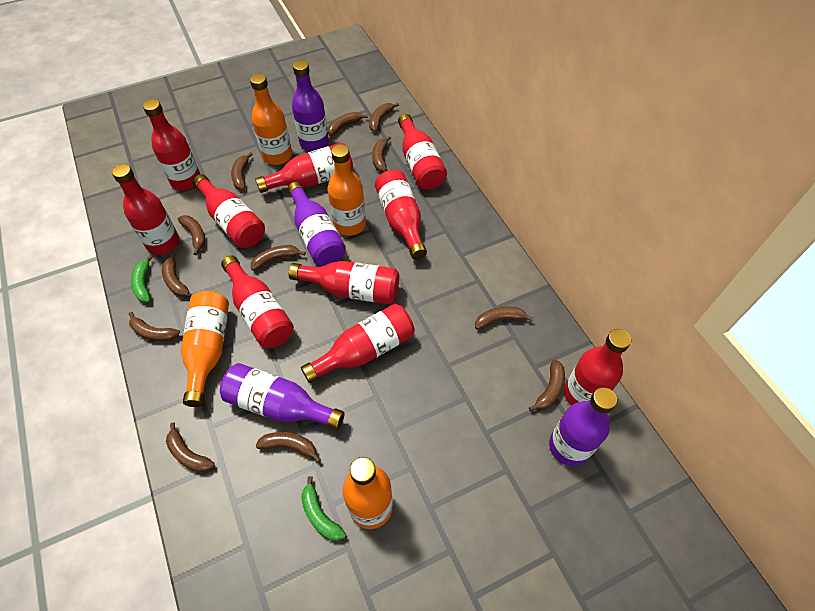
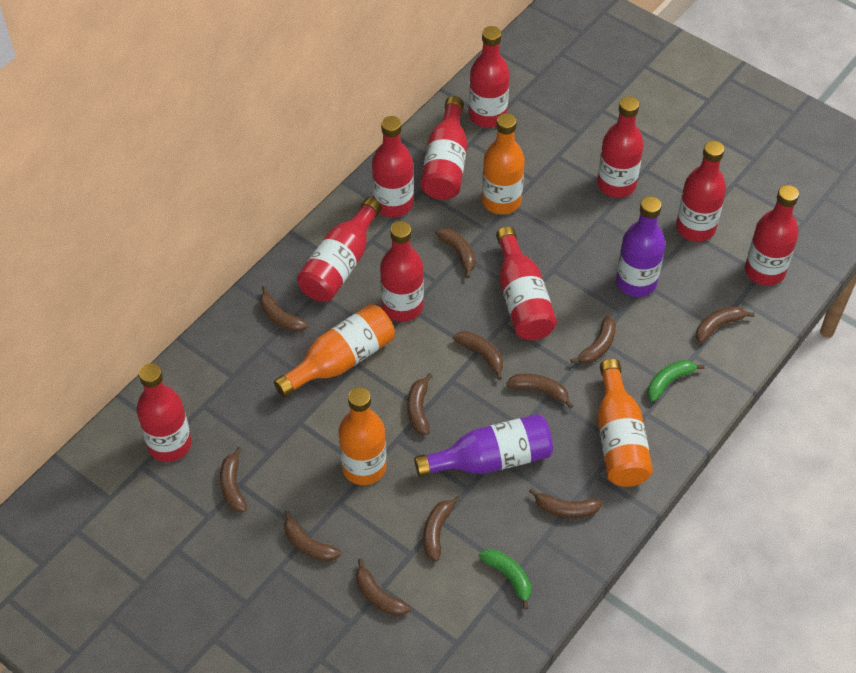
purple bottle: 4 -> 2

